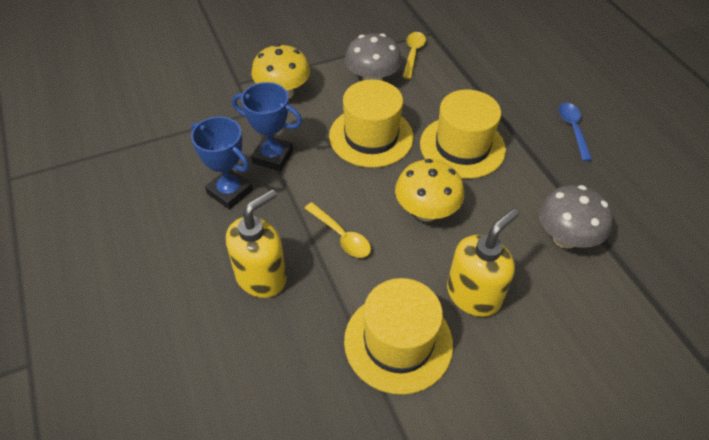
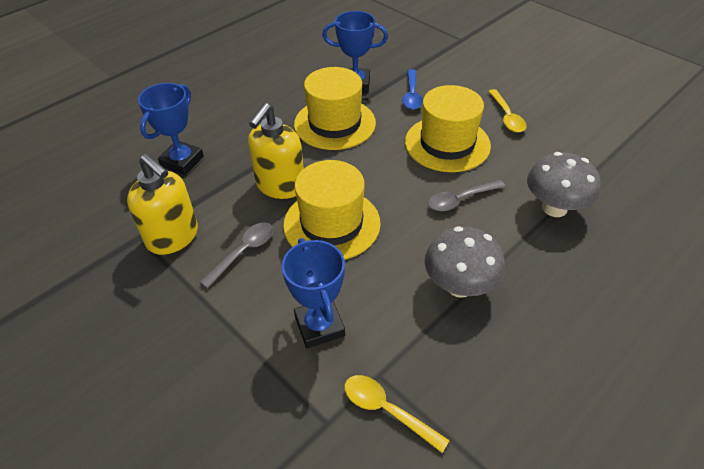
blue trophy: 2 -> 3
grey spoon: 0 -> 2
yellow mushroom: 2 -> 0

